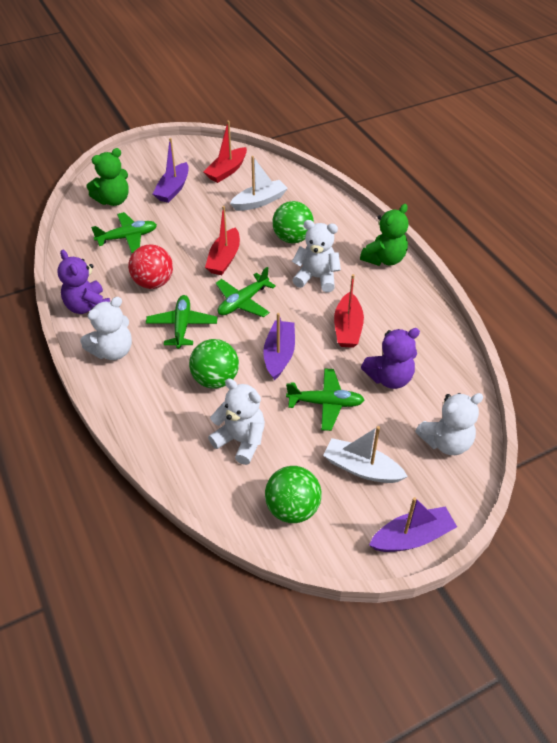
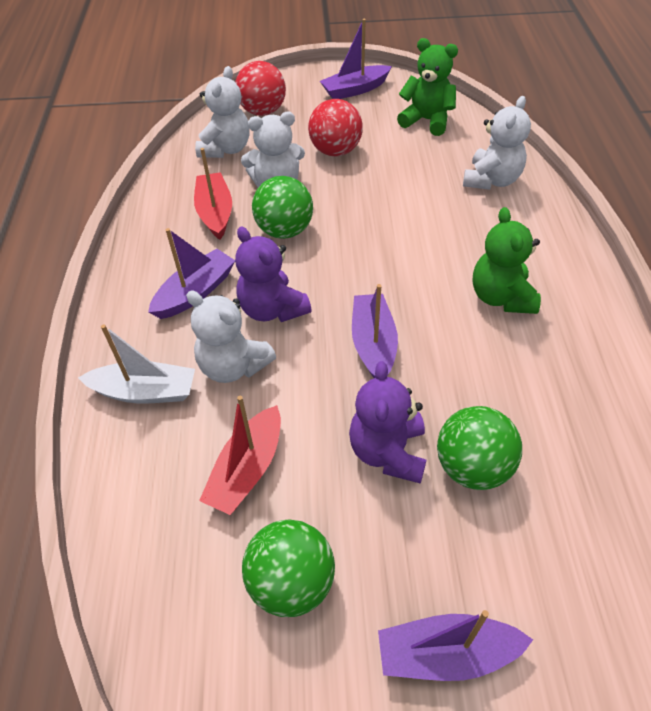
green plane: 4 -> 0
purple boat: 3 -> 4
red ball: 1 -> 2
red boat: 3 -> 2
white boat: 2 -> 1

